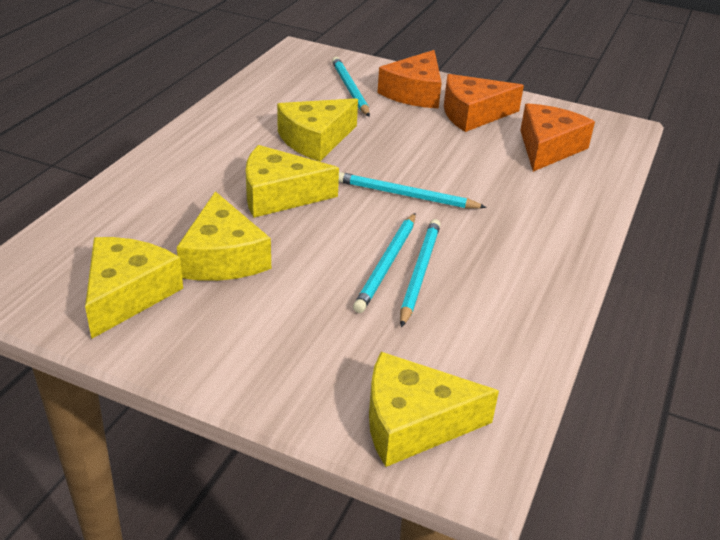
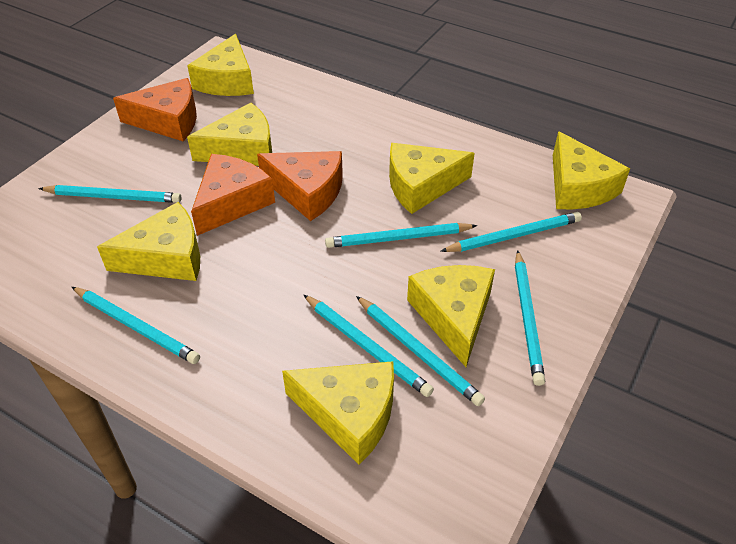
turquoise pencil: 4 -> 7
yellow cheese: 5 -> 7

